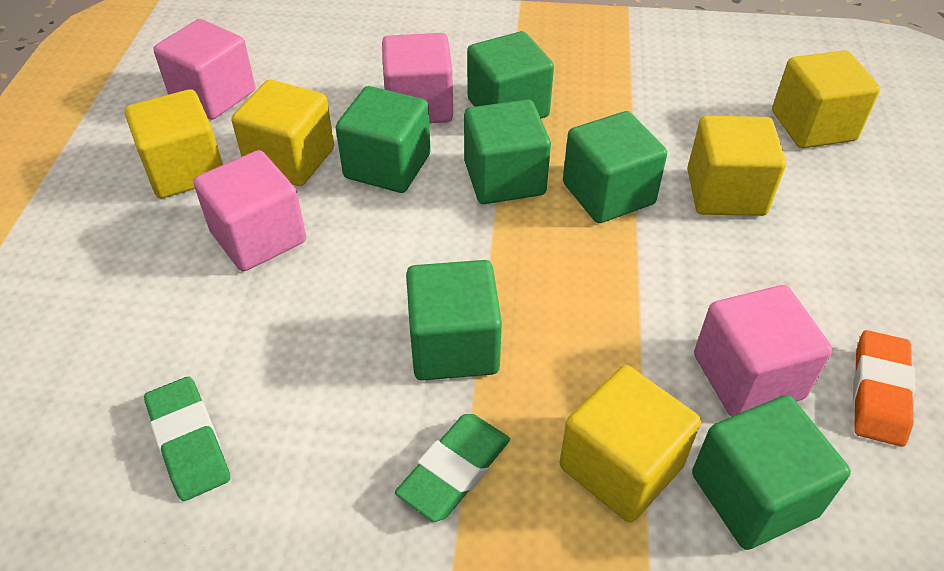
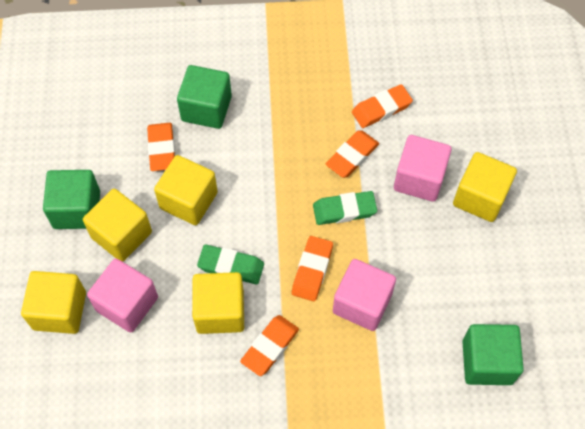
green cube: 6 -> 3
orange eraser: 1 -> 5
pink cube: 4 -> 3

